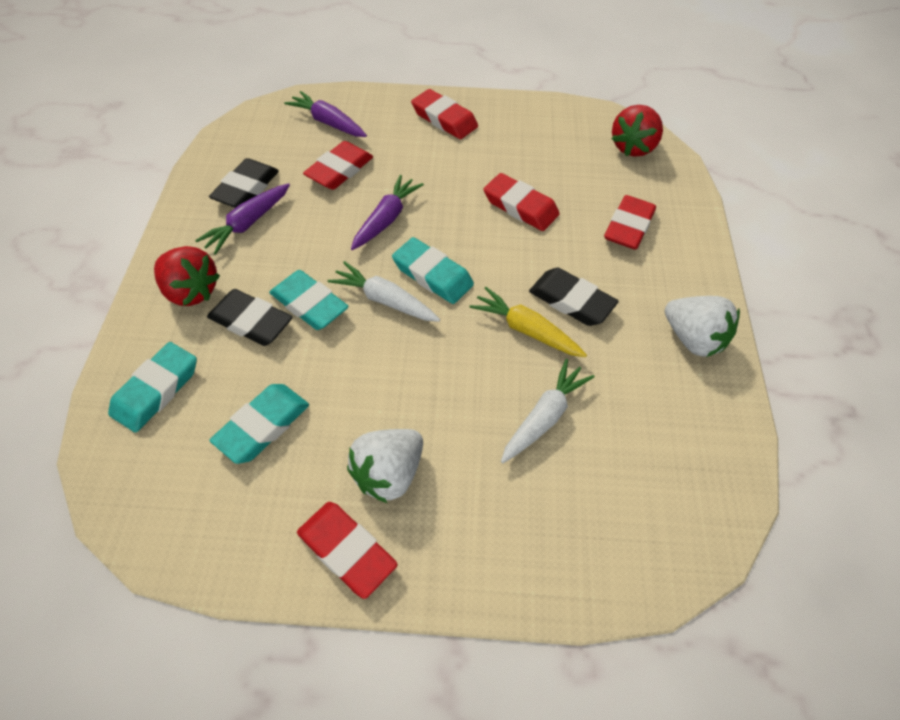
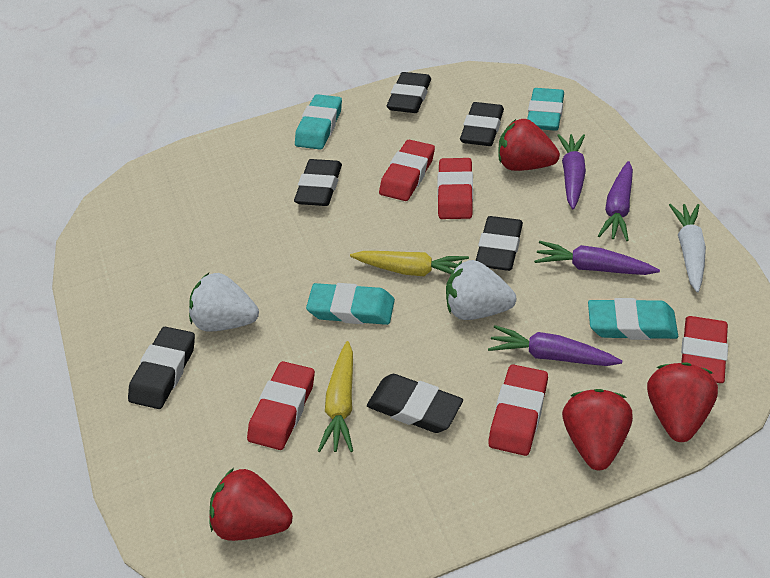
black eraser: 3 -> 6
purple carrot: 3 -> 4
red strawberry: 2 -> 4
white carrot: 2 -> 1
yellow carrot: 1 -> 2

